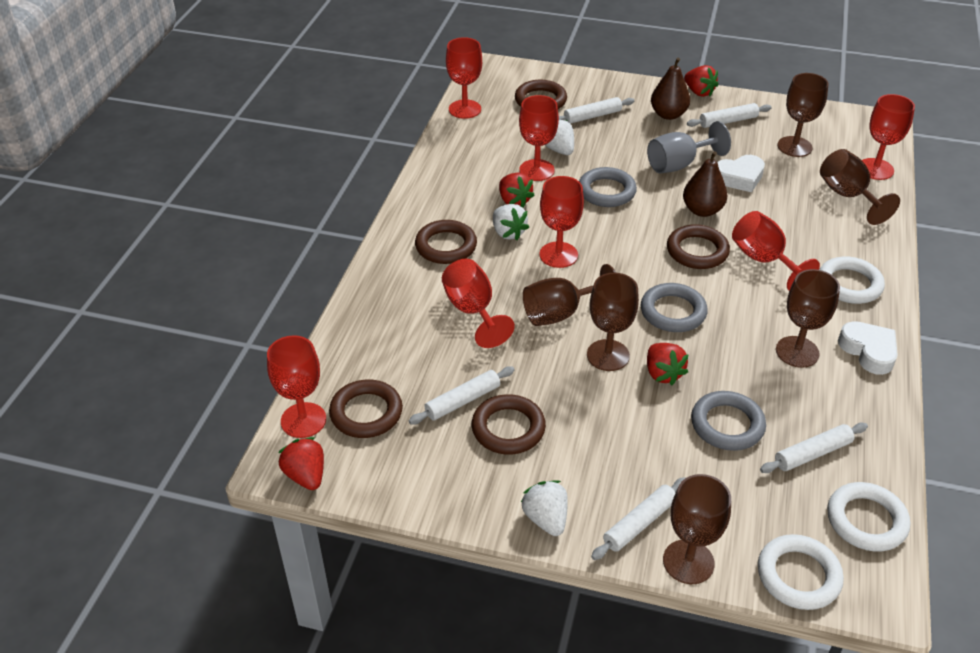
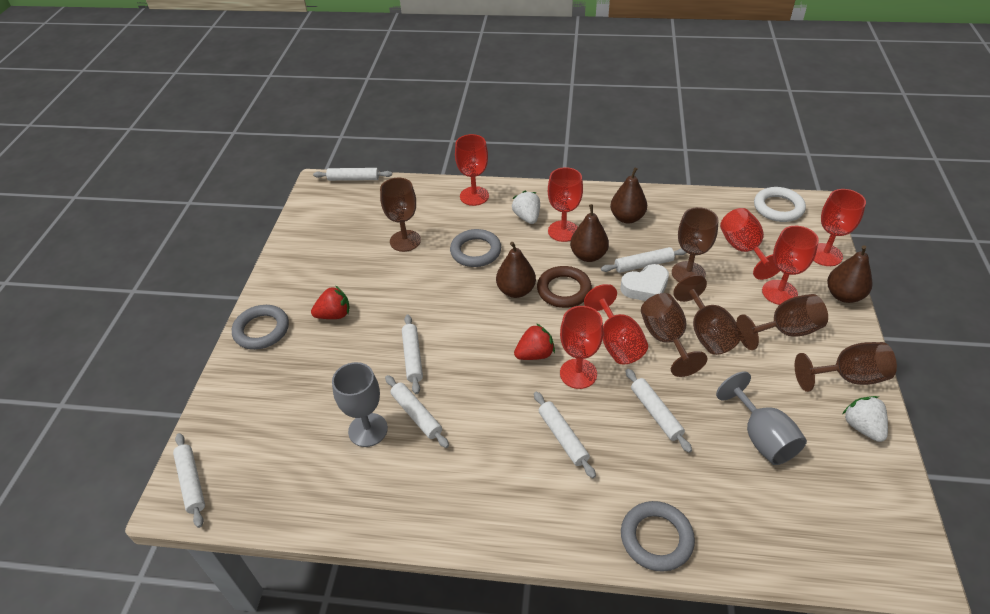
brown pear: 2 -> 4
brown ring: 5 -> 1
grey goblet: 1 -> 2
red strawberry: 4 -> 2
white heart: 2 -> 1
white ring: 3 -> 1
white rolling pin: 5 -> 7
white strawberry: 3 -> 2

